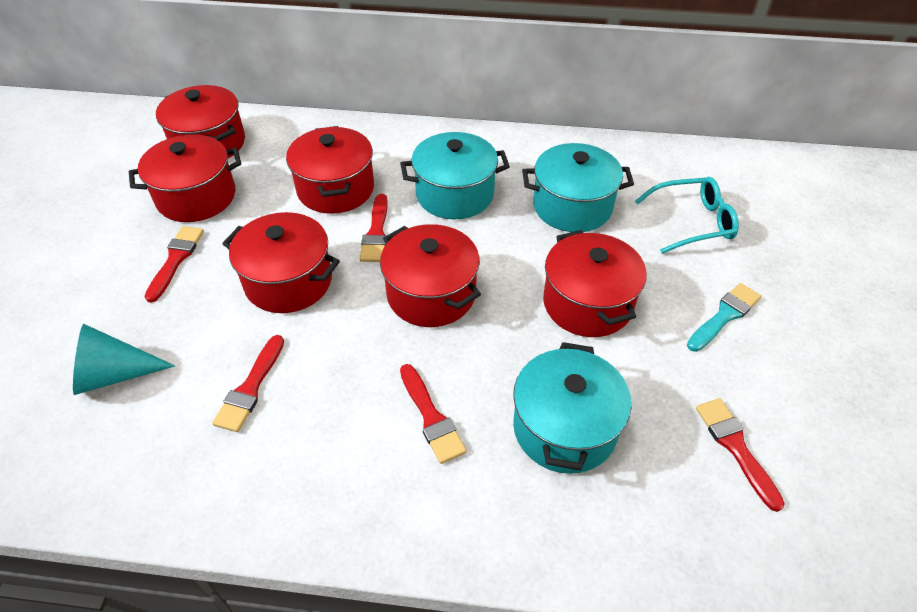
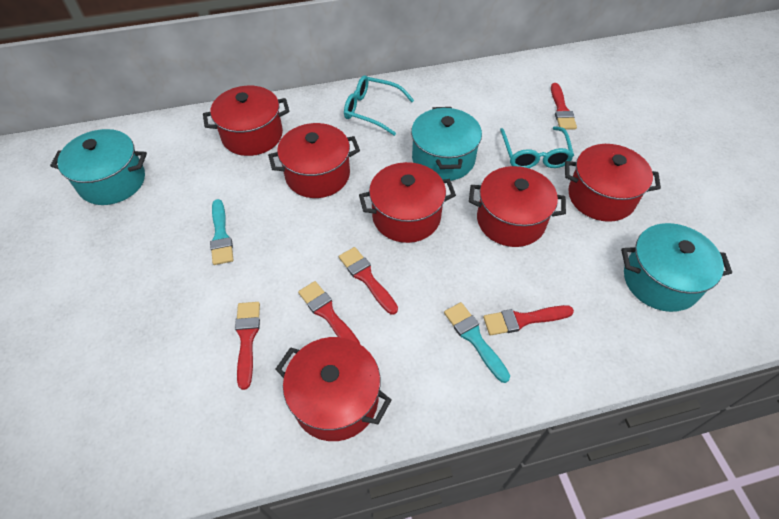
turquoise brush: 1 -> 2
turquoise cone: 1 -> 0
turquoise glasses: 1 -> 2

